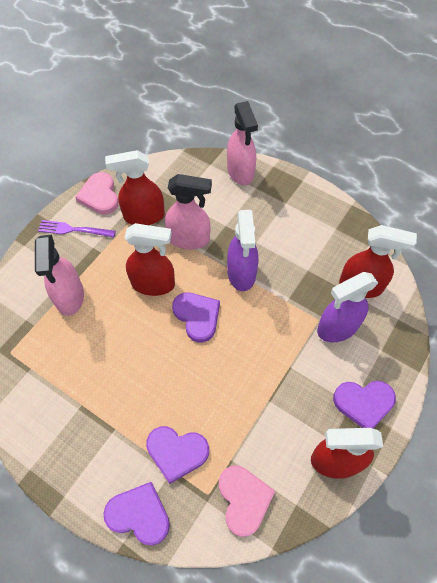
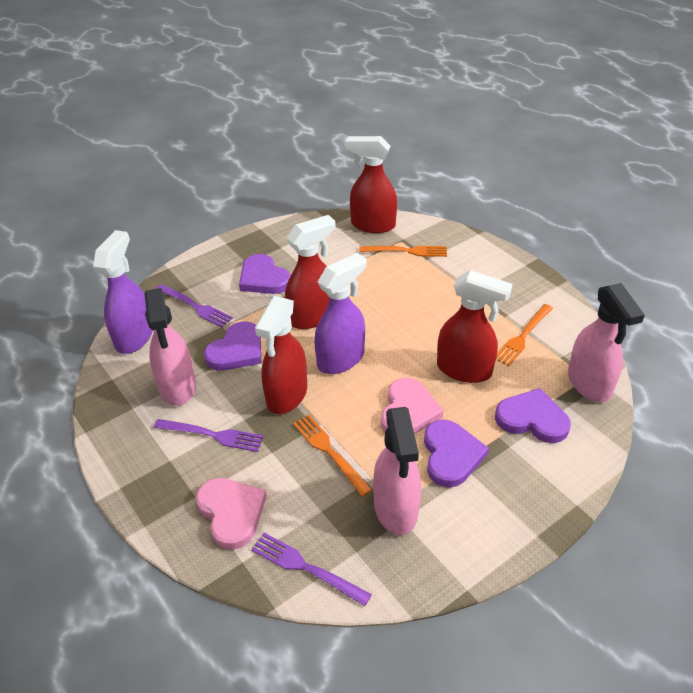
orange fork: 0 -> 3
purple fork: 1 -> 3

